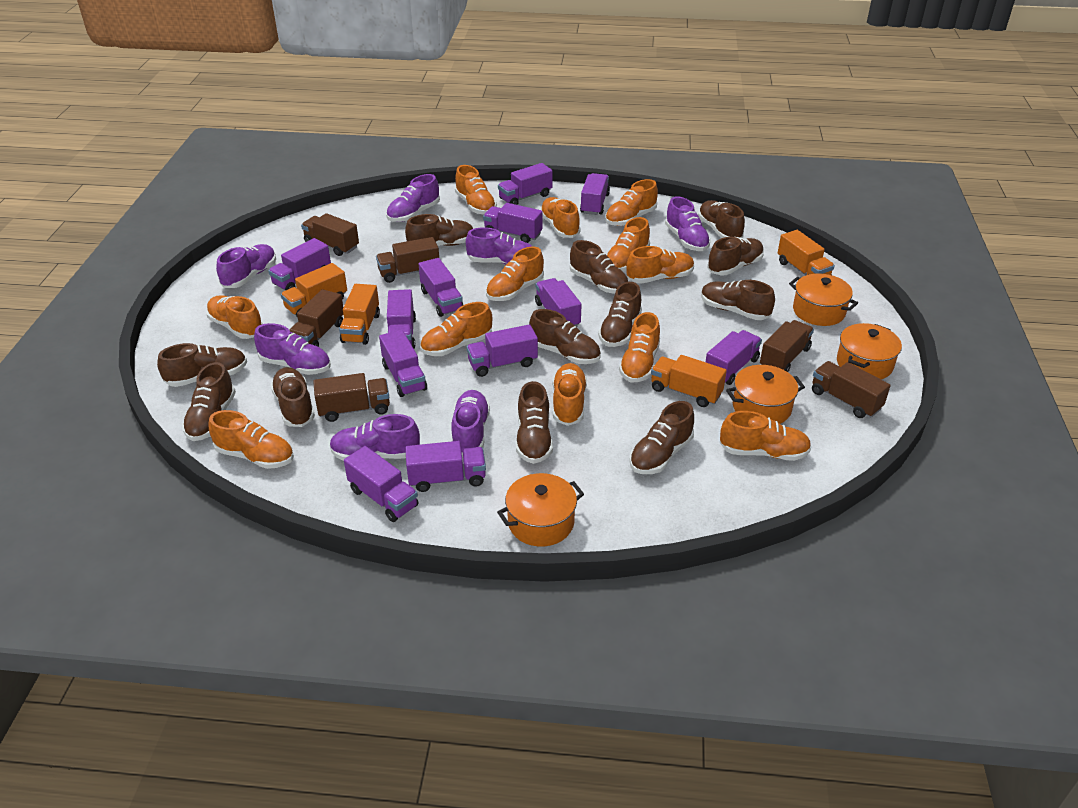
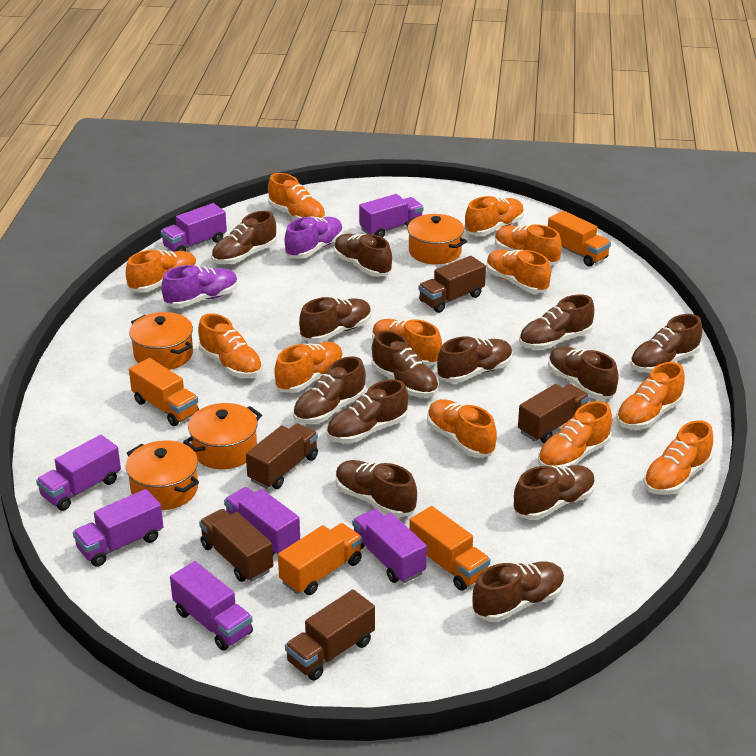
brown shoe: 12 -> 13
brown truck: 6 -> 5
purple shoe: 7 -> 2
purple truck: 12 -> 7

